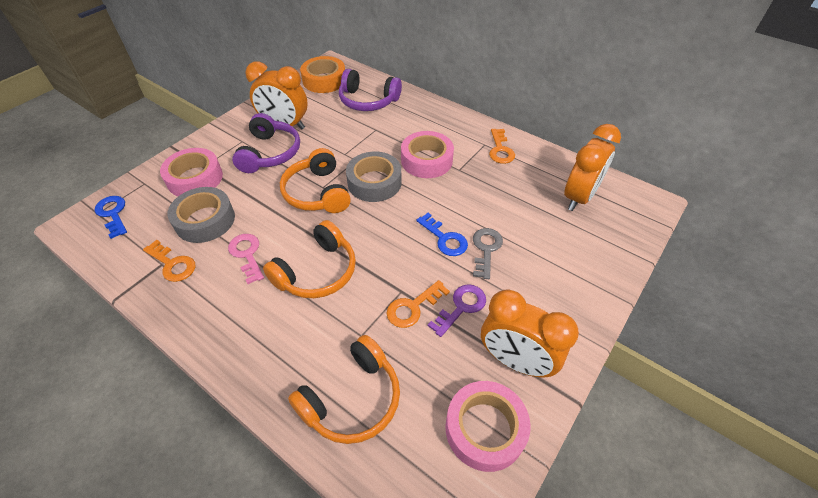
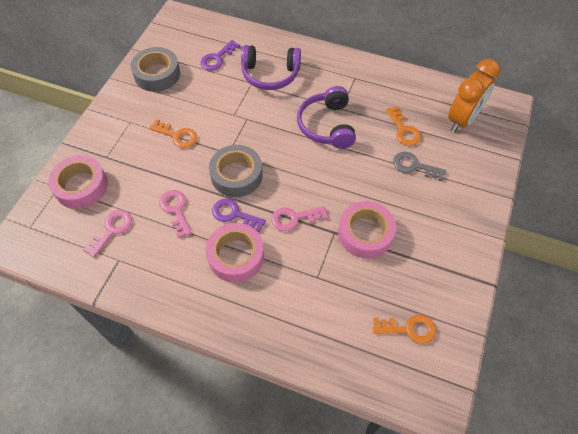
blue key: 2 -> 0
orange clock: 3 -> 1
orange headphones: 3 -> 0
orange tape: 1 -> 0
pink key: 1 -> 3
purple key: 1 -> 2

